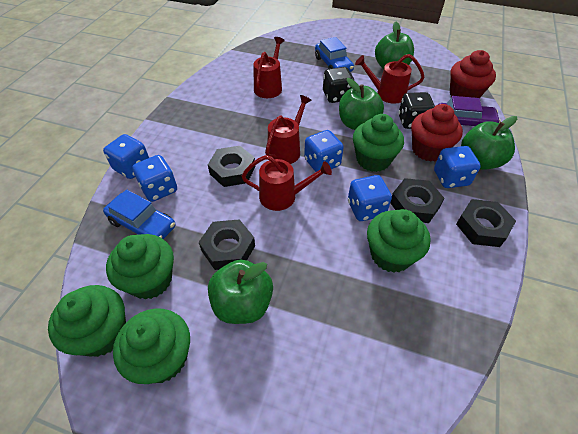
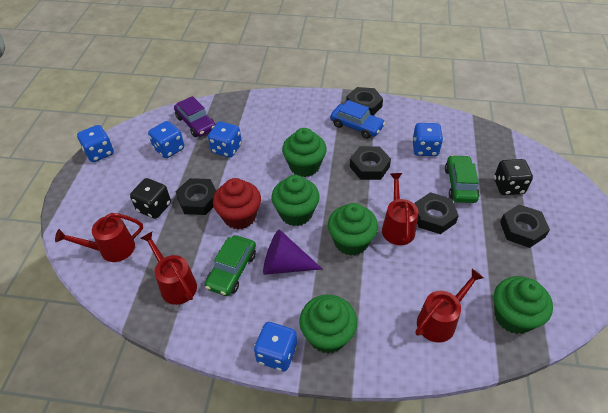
black nut: 4 -> 5
blue car: 2 -> 1
green apple: 4 -> 0
green car: 0 -> 2
purple cone: 0 -> 1
red cupcake: 2 -> 1

